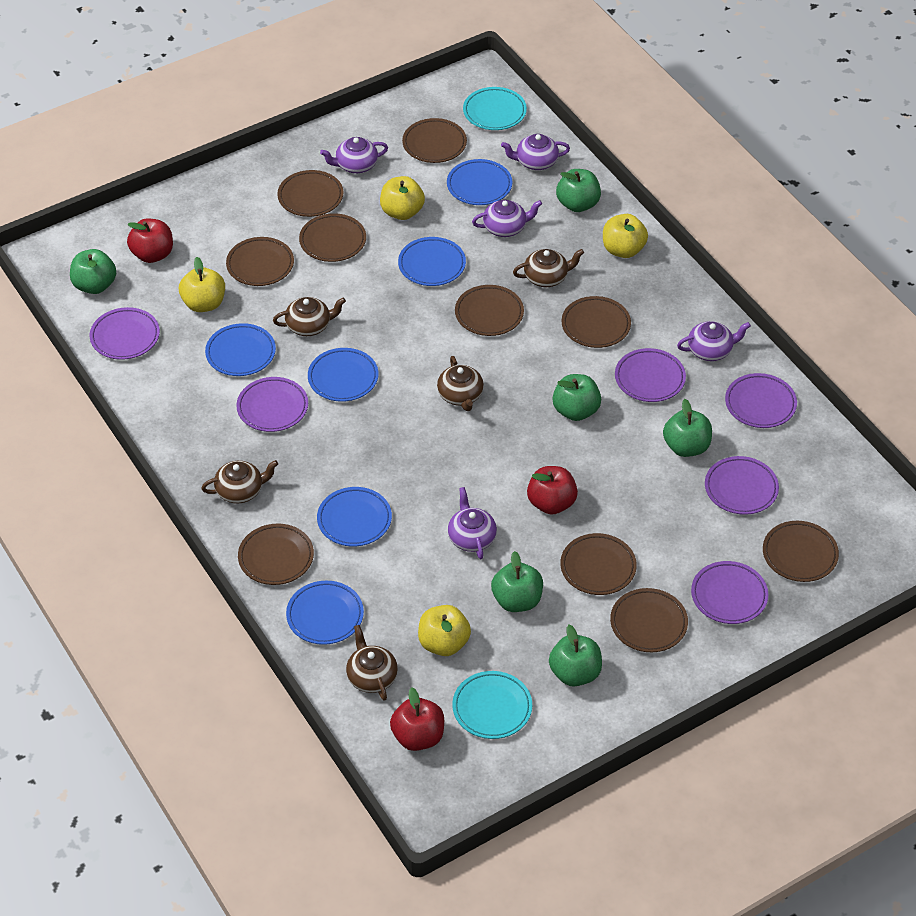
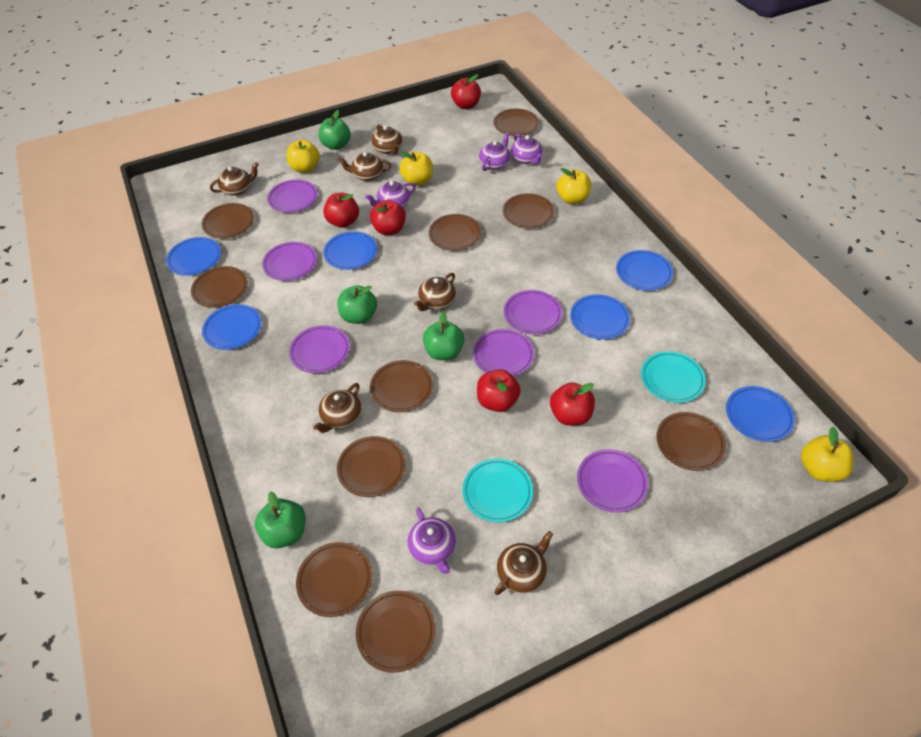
brown teapot: 5 -> 6
green apple: 6 -> 4
purple teapot: 5 -> 4
red apple: 3 -> 5

